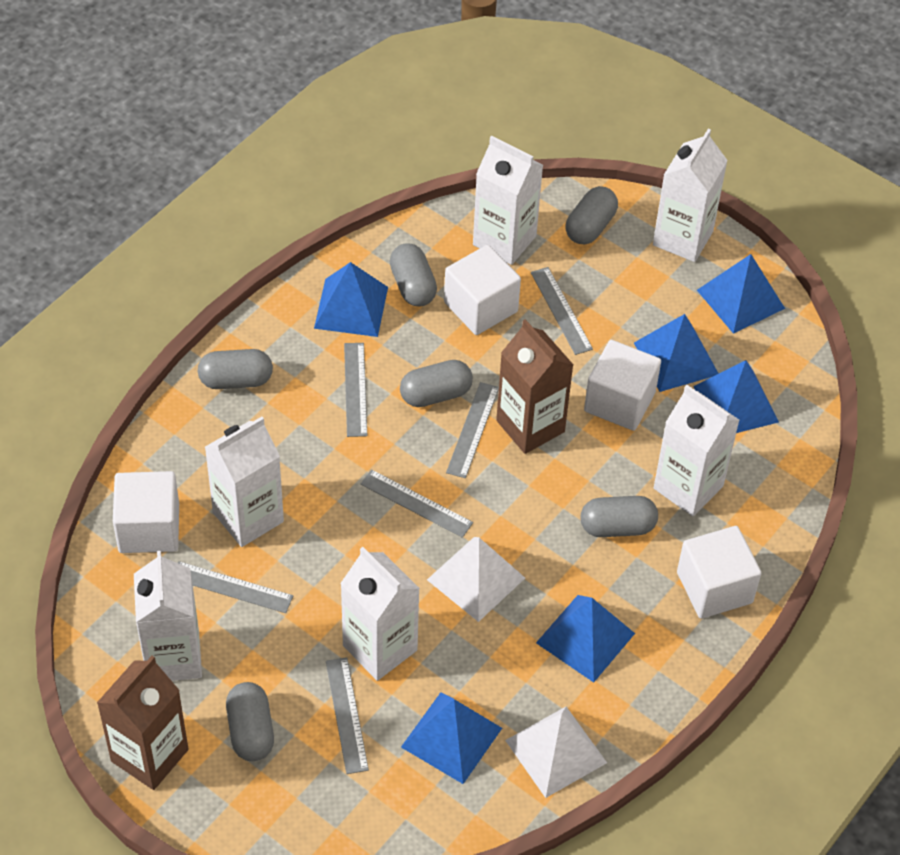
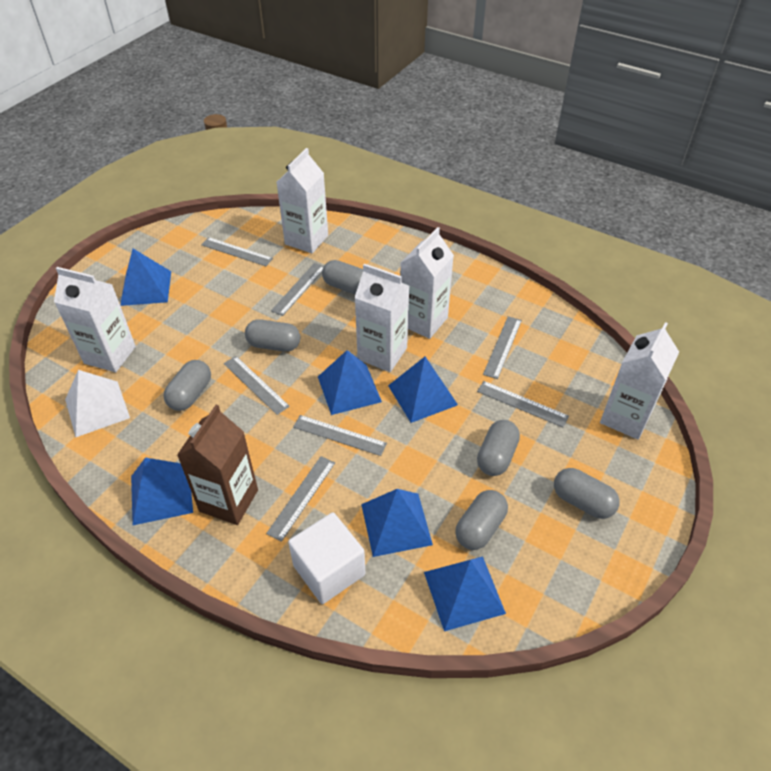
brown carton: 2 -> 1
grey ruler: 6 -> 7
white carton: 6 -> 5
white cube: 4 -> 1
white pyramid: 2 -> 1

